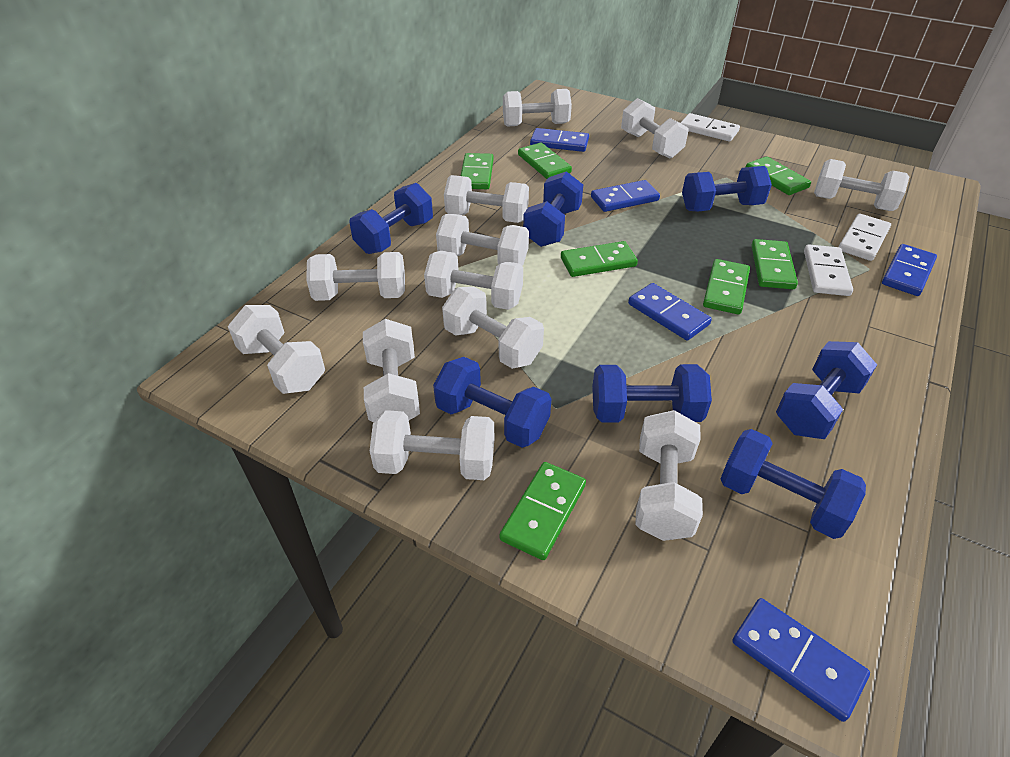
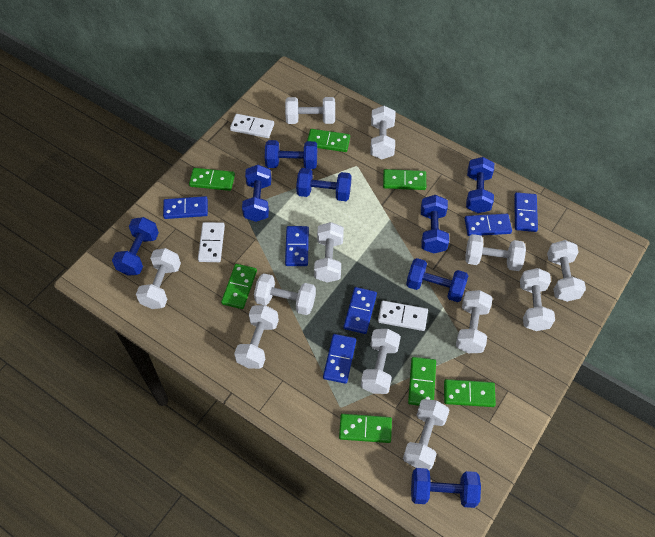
blue domino: 5 -> 6
blue dumbbell: 7 -> 8

